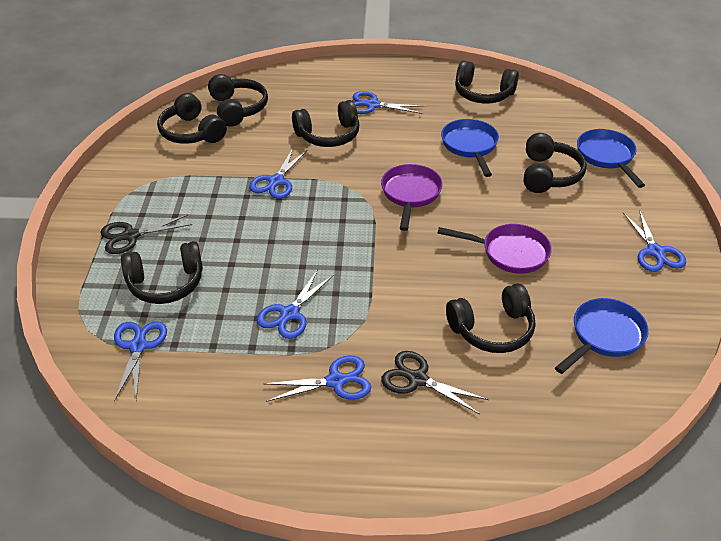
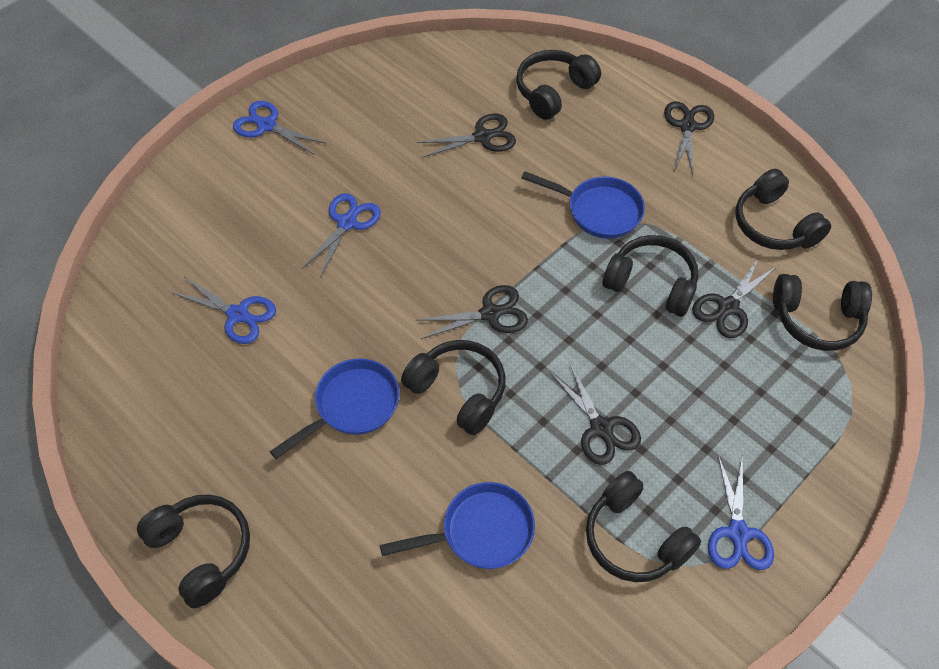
black scissors: 2 -> 5
blue scissors: 6 -> 4
purple pan: 2 -> 0

